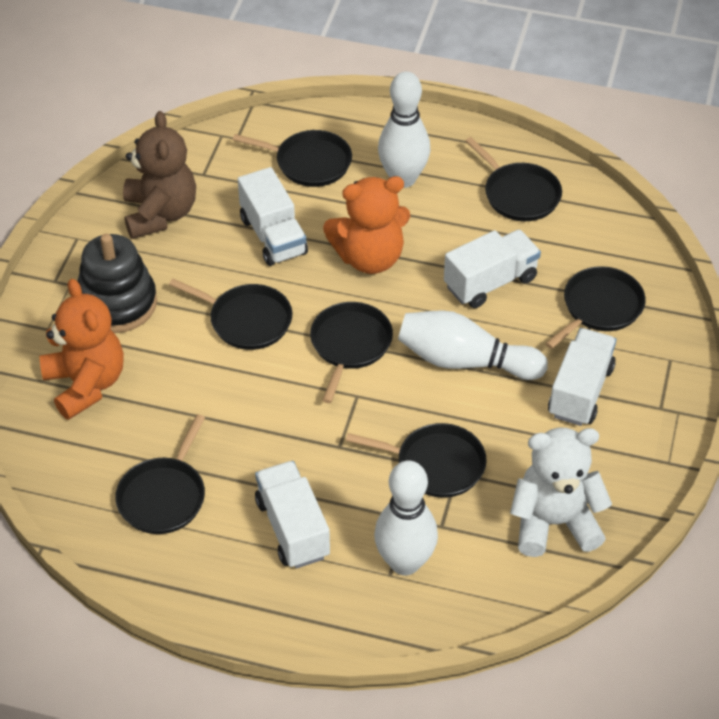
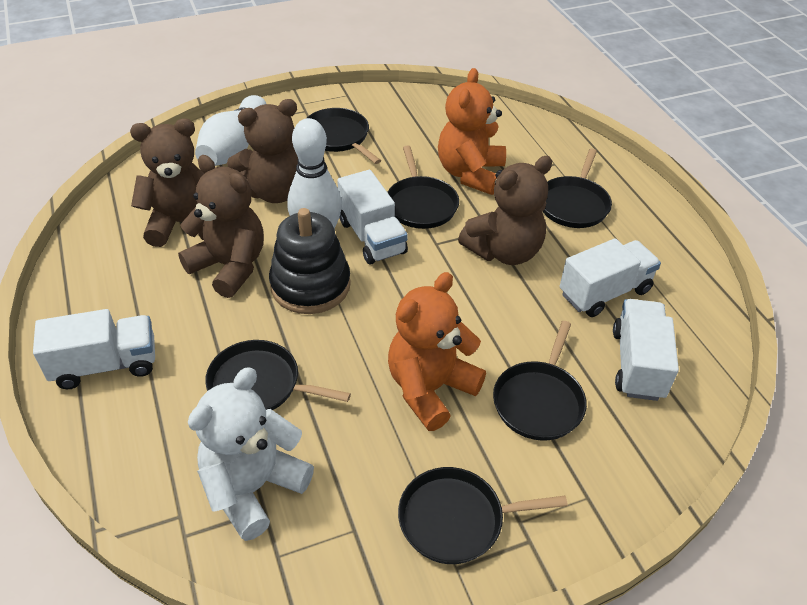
black pan: 7 -> 6
brown teddy bear: 1 -> 4
white bowling pin: 3 -> 2

